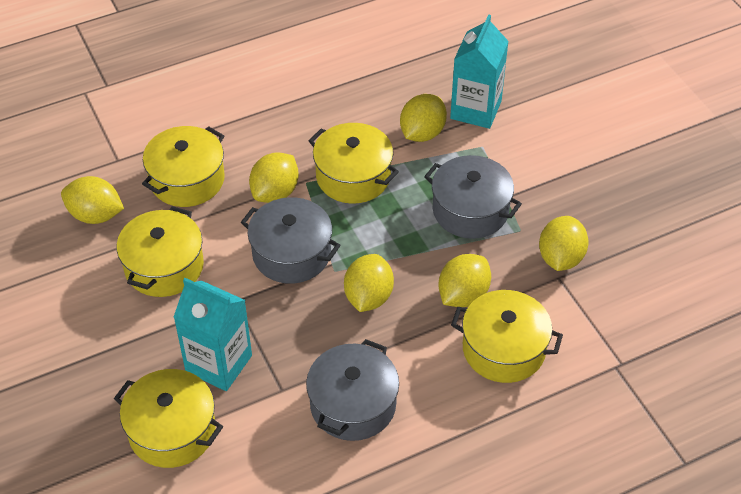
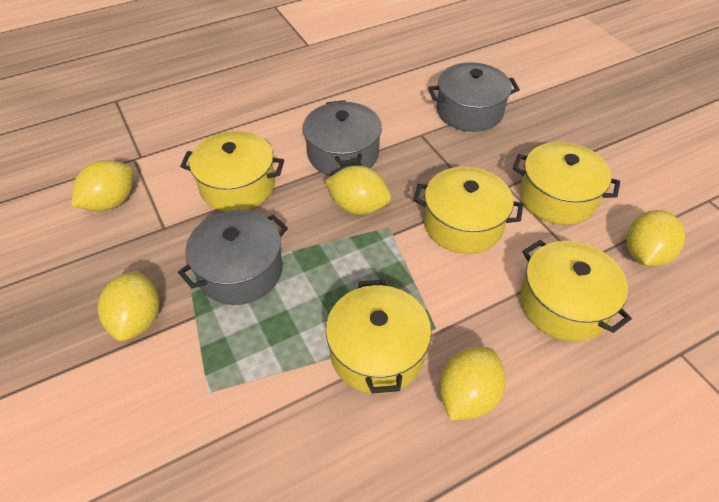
turquoise carton: 2 -> 0
yellow lemon: 6 -> 5

